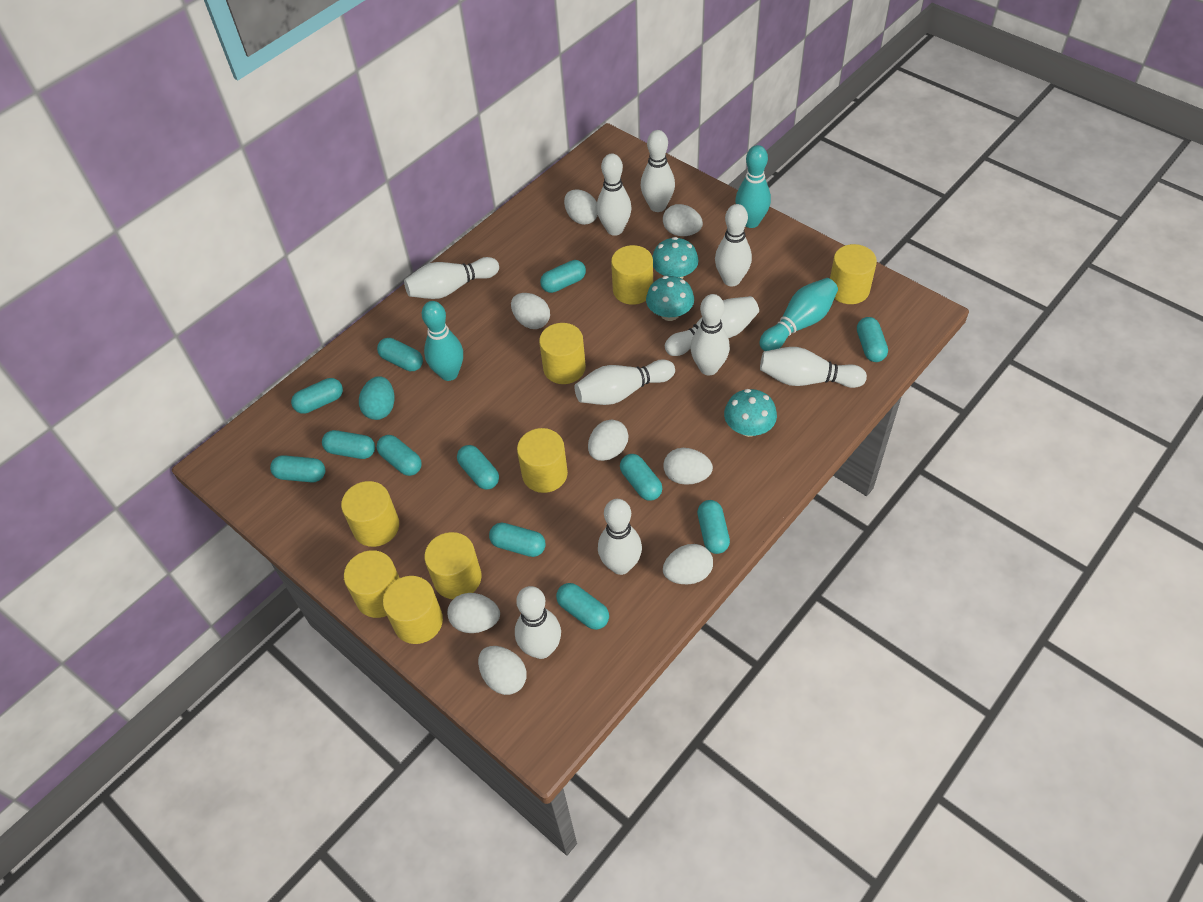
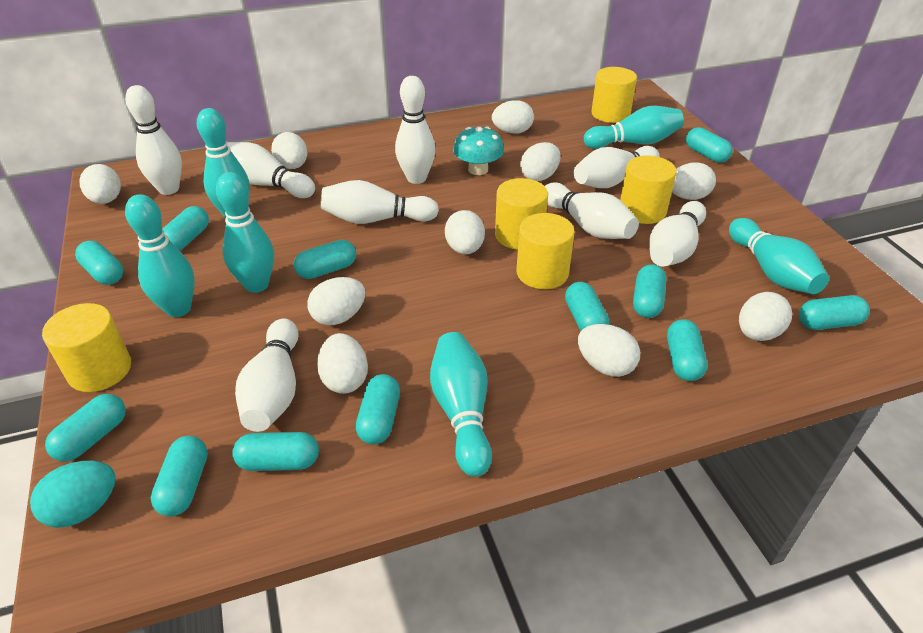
turquoise bowling pin: 3 -> 6
turquoise mushroom: 3 -> 1
white bowling pin: 10 -> 8
white egg: 8 -> 10
yellow cylinder: 8 -> 5

